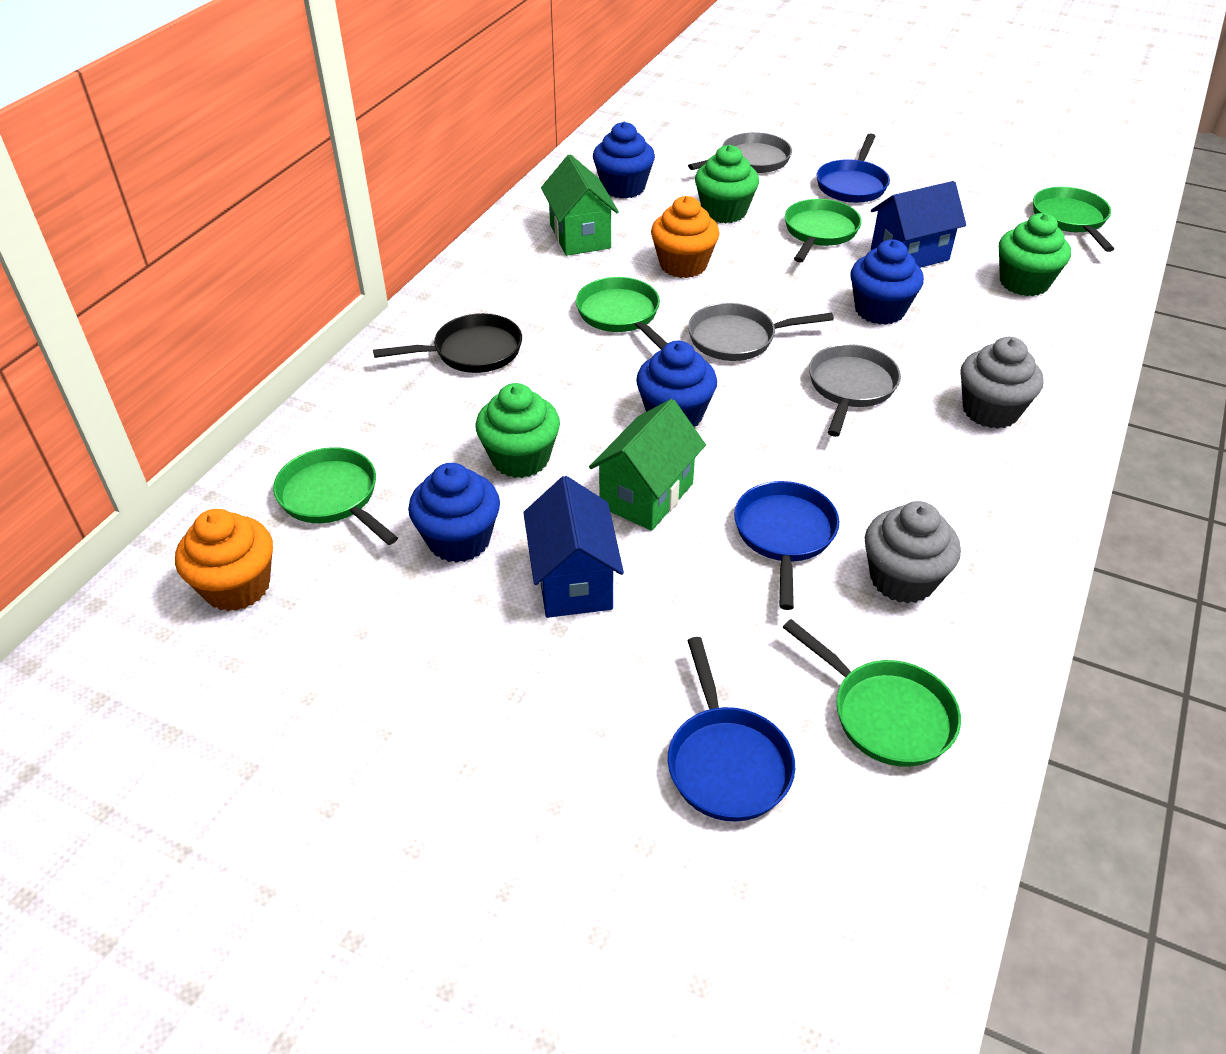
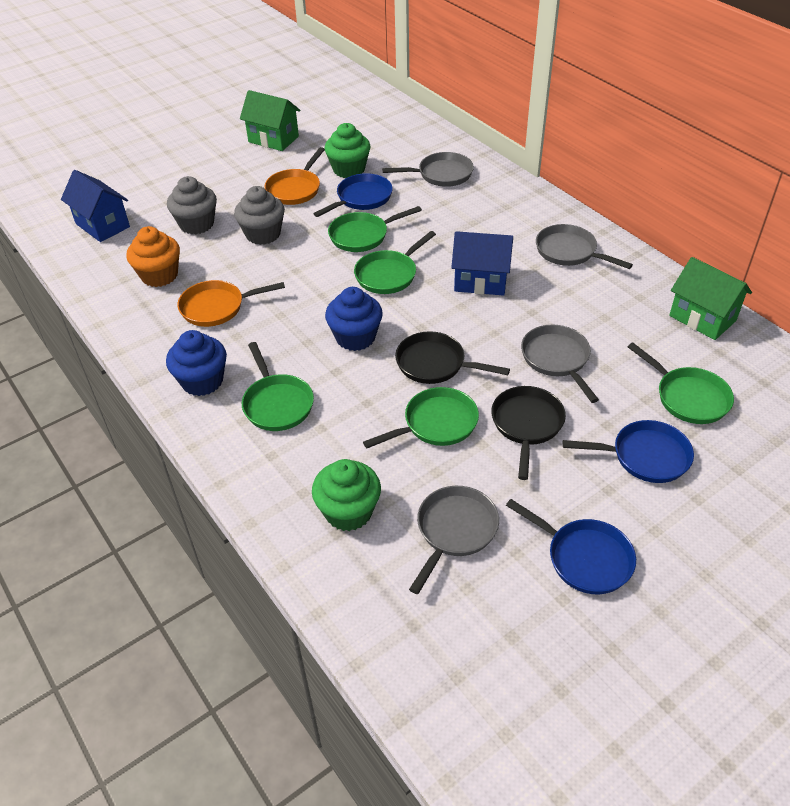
black pan: 1 -> 2
blue cupcake: 4 -> 2
green cupcake: 3 -> 2
grey pan: 3 -> 4
orange cupcake: 2 -> 1
orange pan: 0 -> 2

